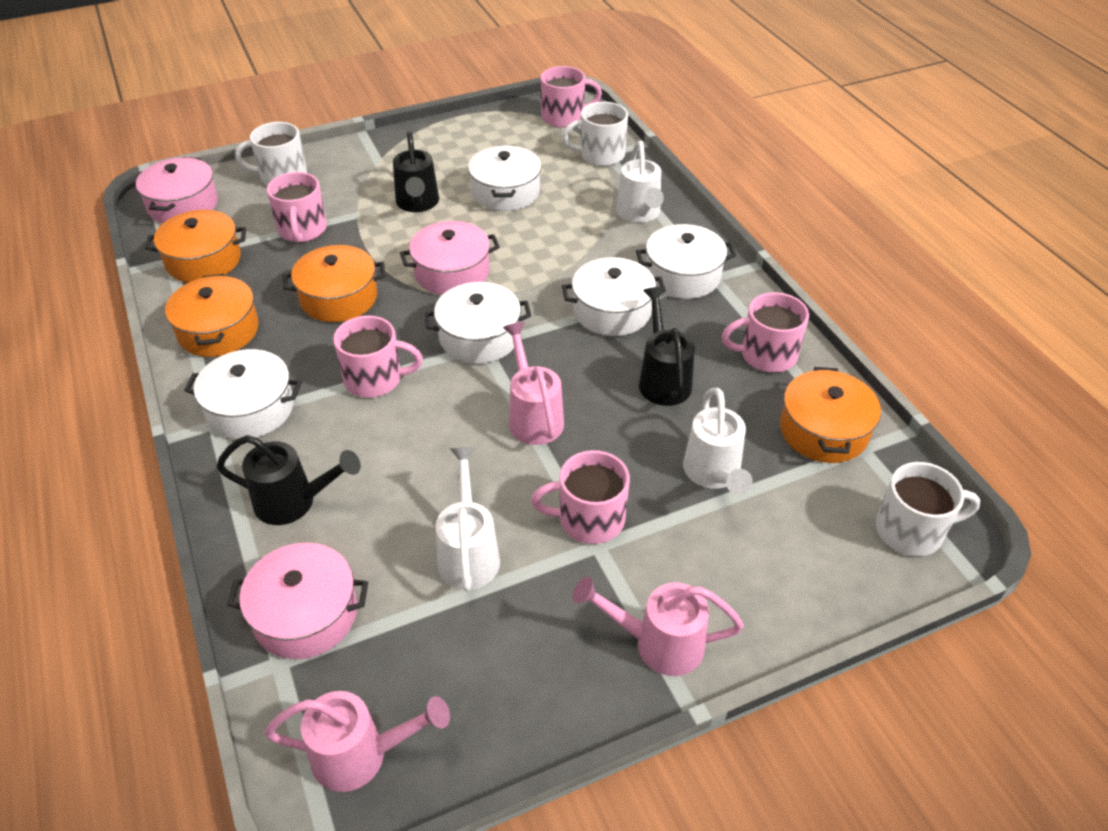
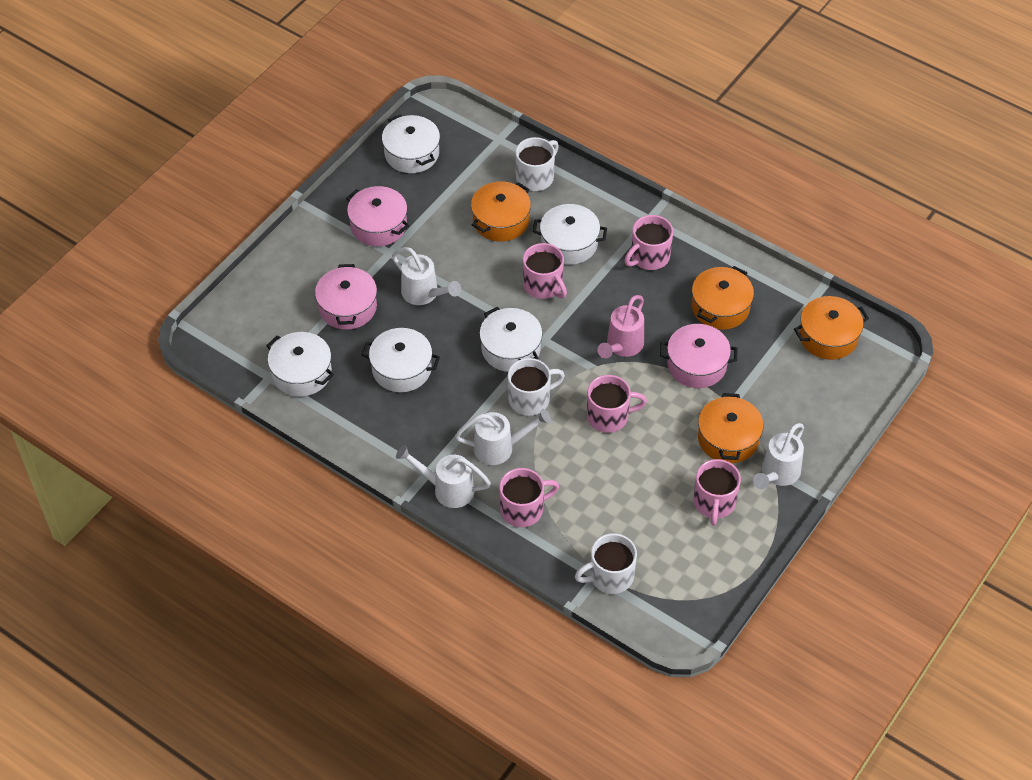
black watering can: 3 -> 0
pink watering can: 3 -> 1
white watering can: 3 -> 4

